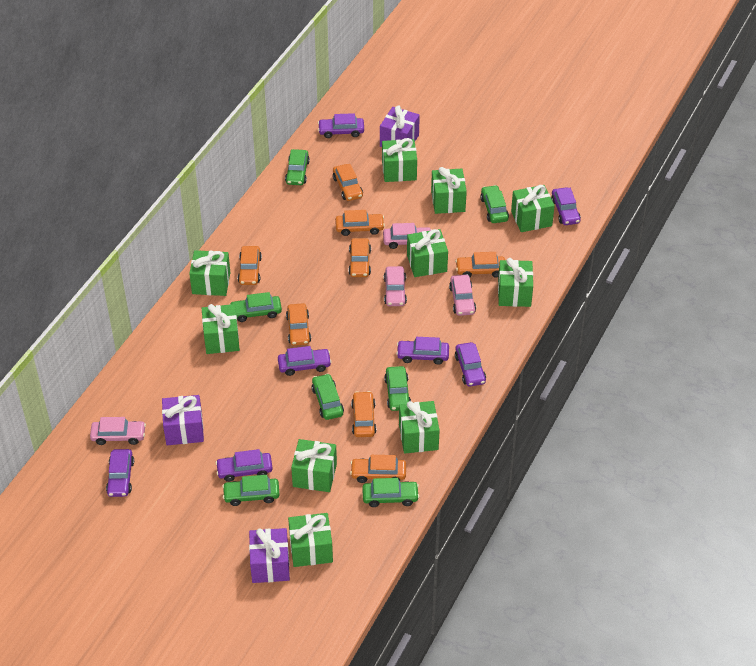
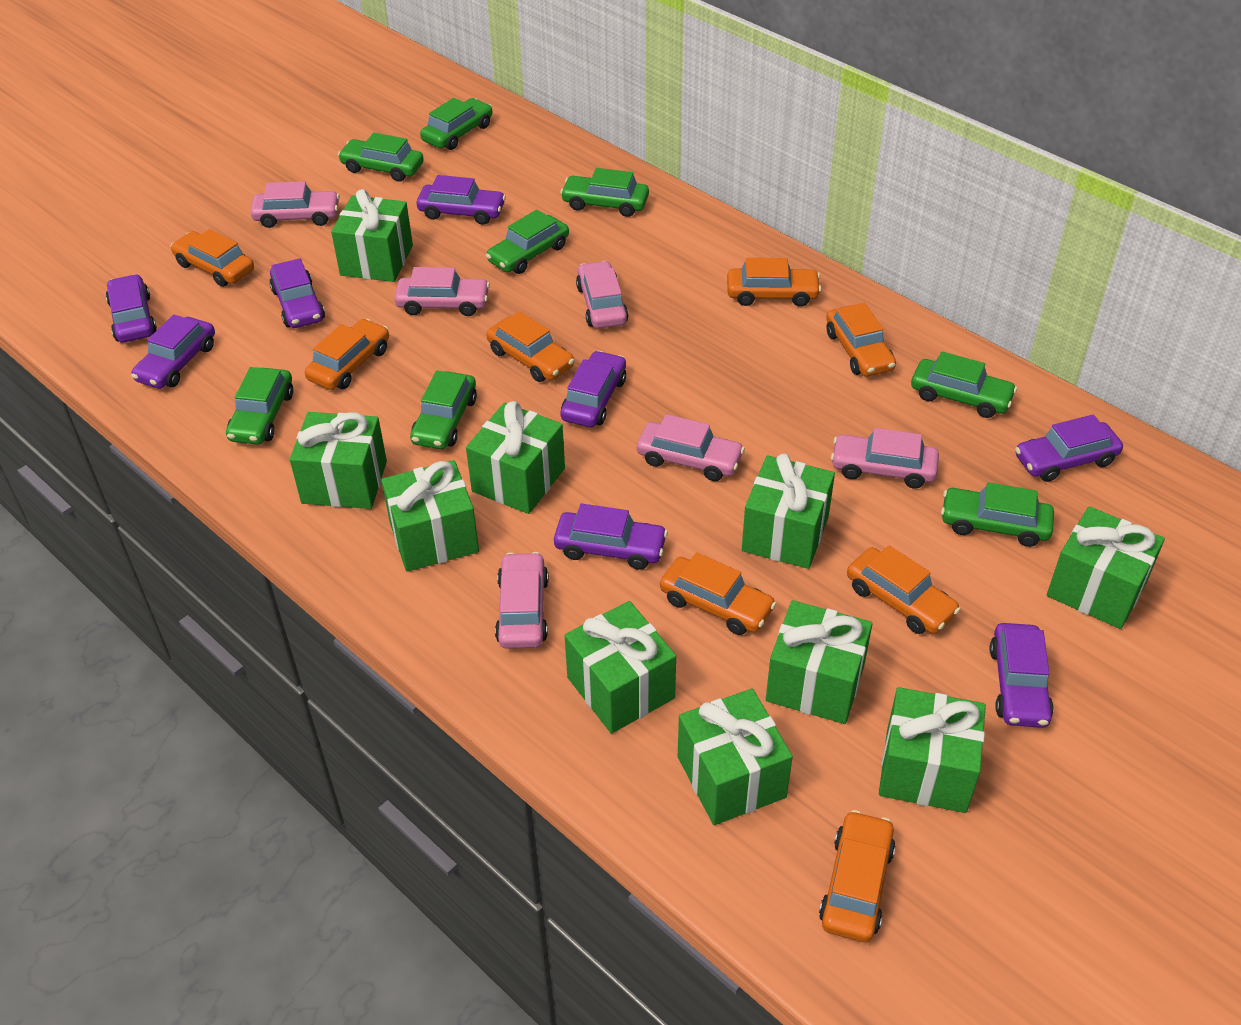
green car: 7 -> 8
pink car: 4 -> 6
purple car: 7 -> 8
purple gift: 3 -> 0

